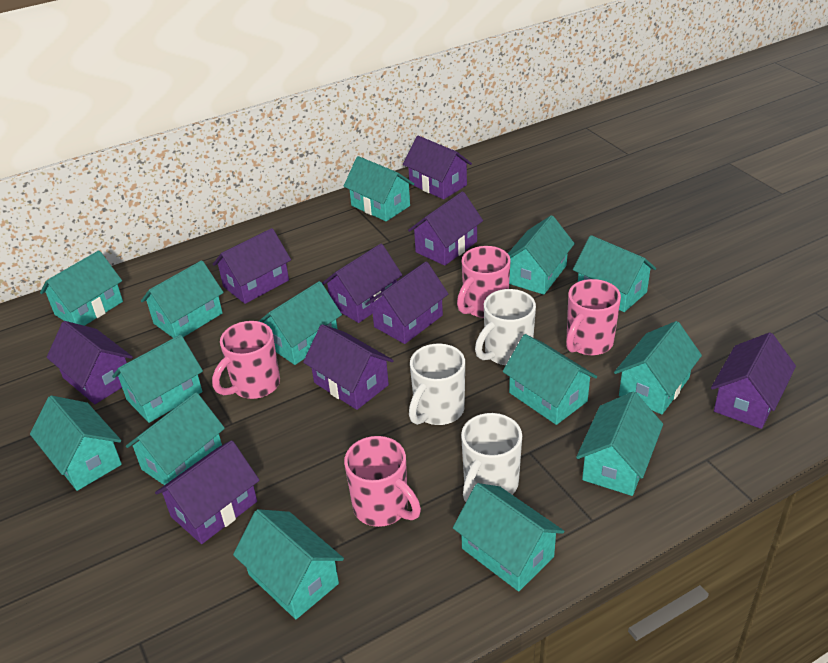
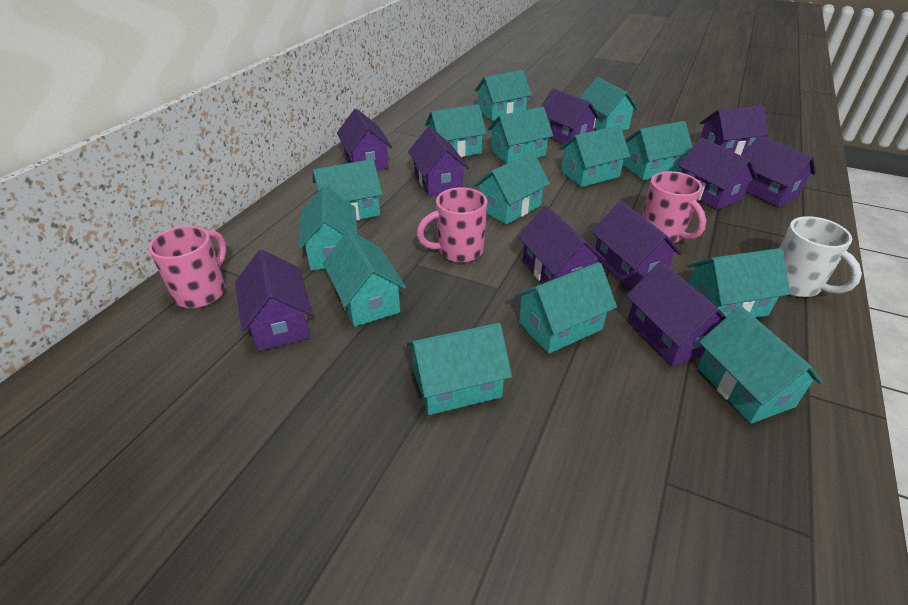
pink mug: 4 -> 3
purple house: 9 -> 10
white mug: 3 -> 1

